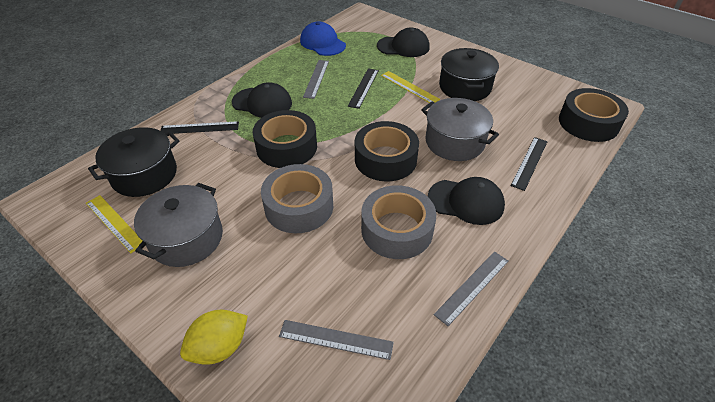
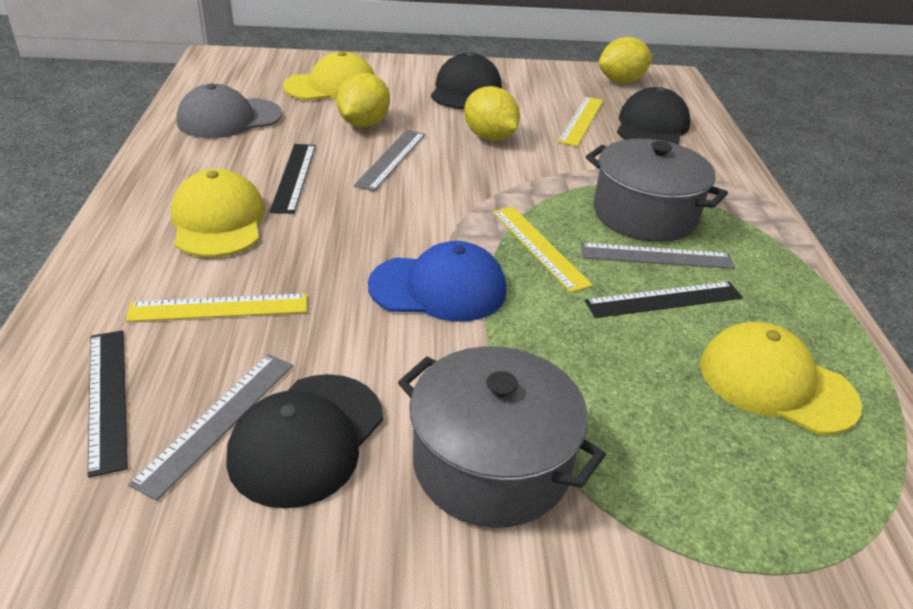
black pot: 2 -> 0
black tape: 3 -> 0
grey cap: 0 -> 1
grey tape: 2 -> 0
yellow cap: 0 -> 3
yellow lemon: 1 -> 3
yellow ruler: 2 -> 3

